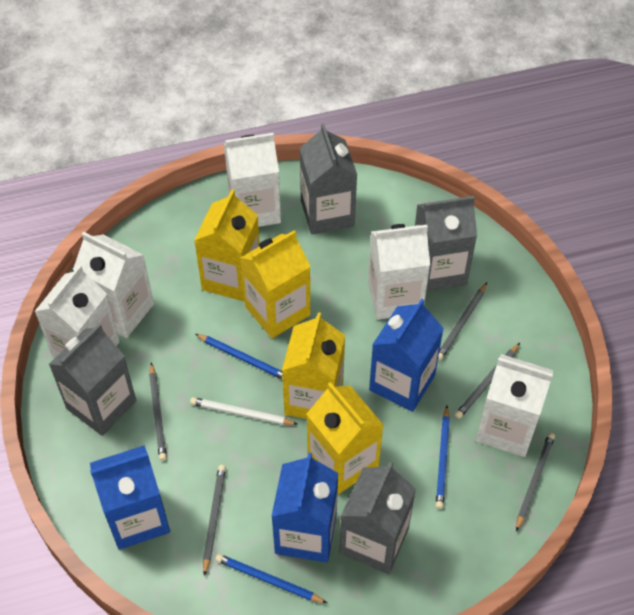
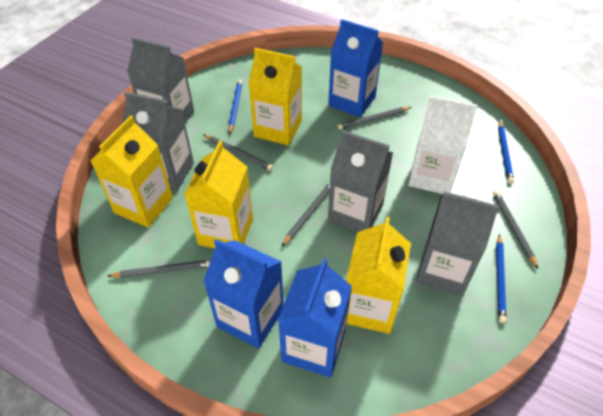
white carton: 5 -> 1
white pencil: 1 -> 0

